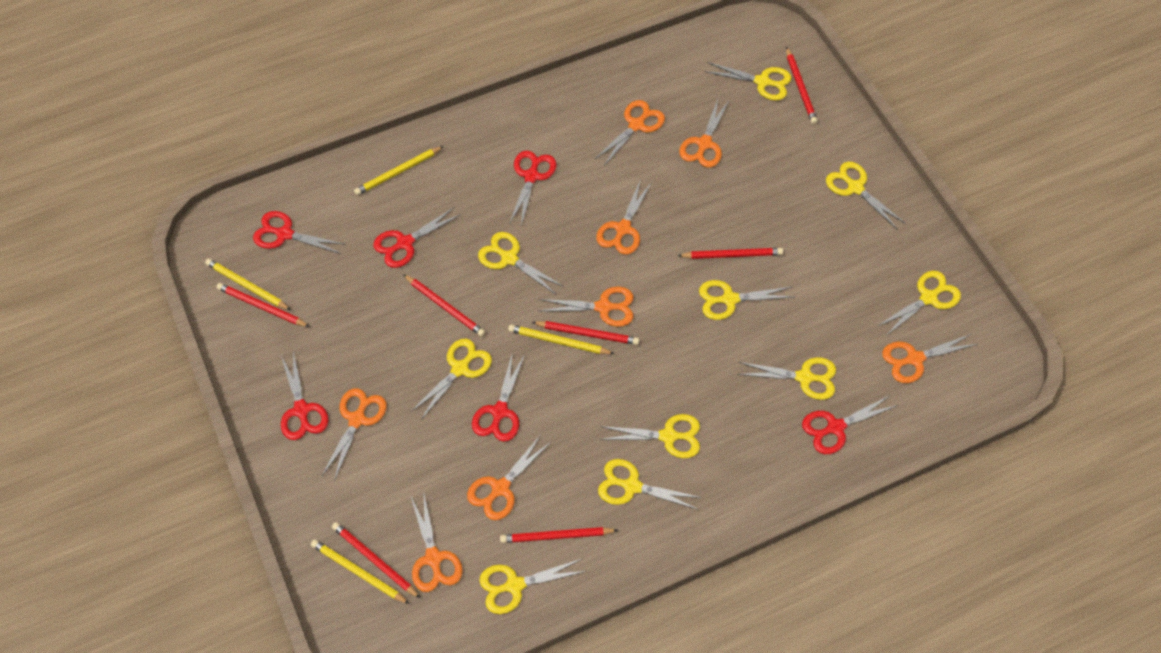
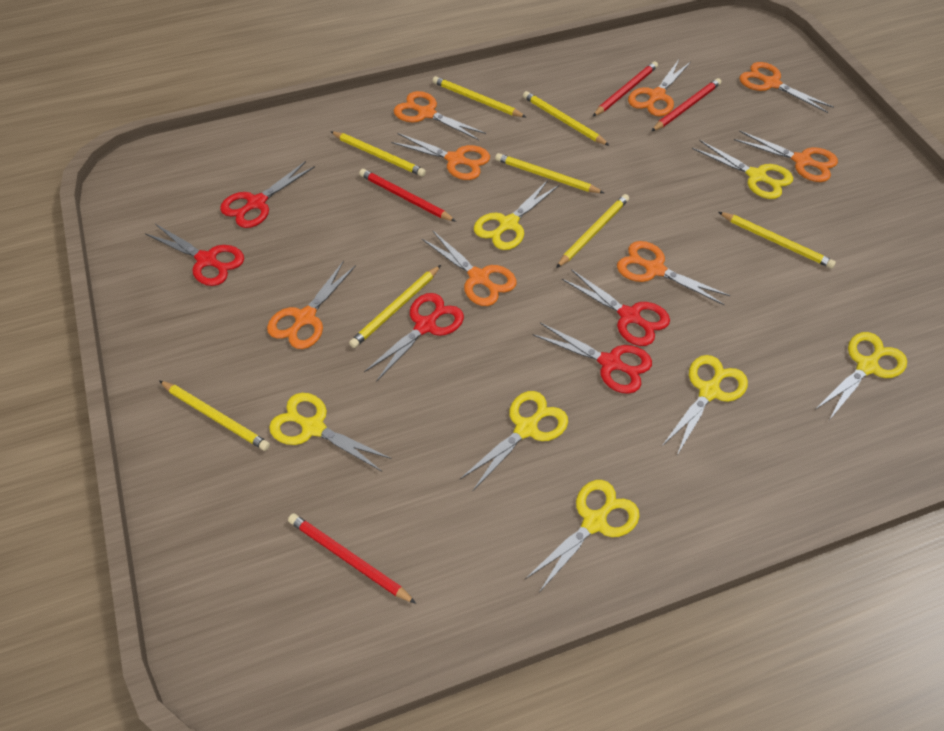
red pencil: 7 -> 4
red scissors: 6 -> 5
yellow pencil: 4 -> 8
yellow scissors: 10 -> 7

